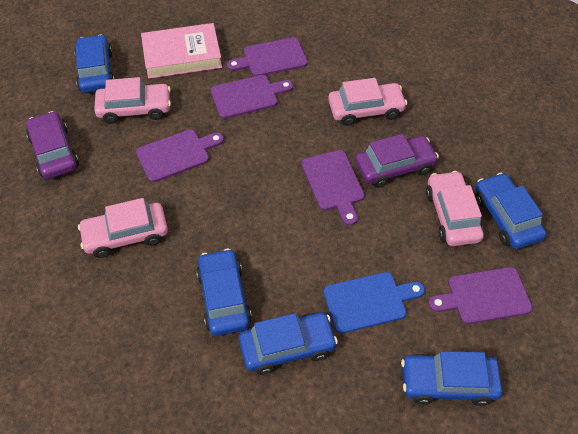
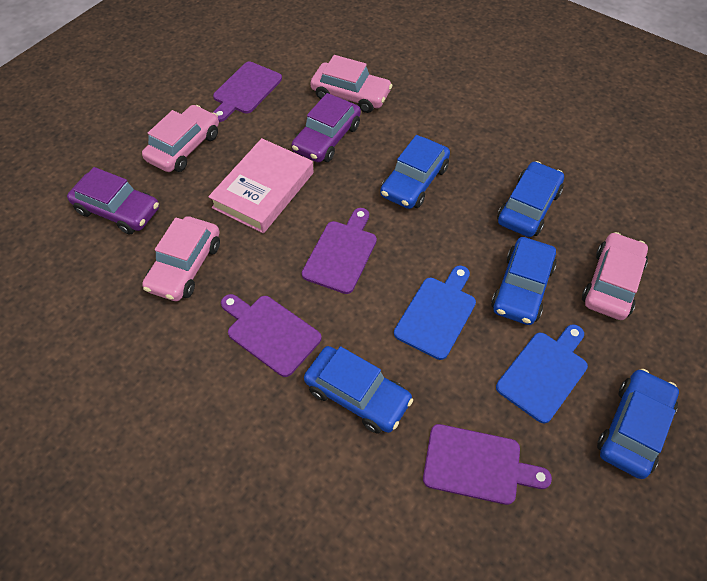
blue cutting board: 1 -> 2
purple cutting board: 5 -> 4

